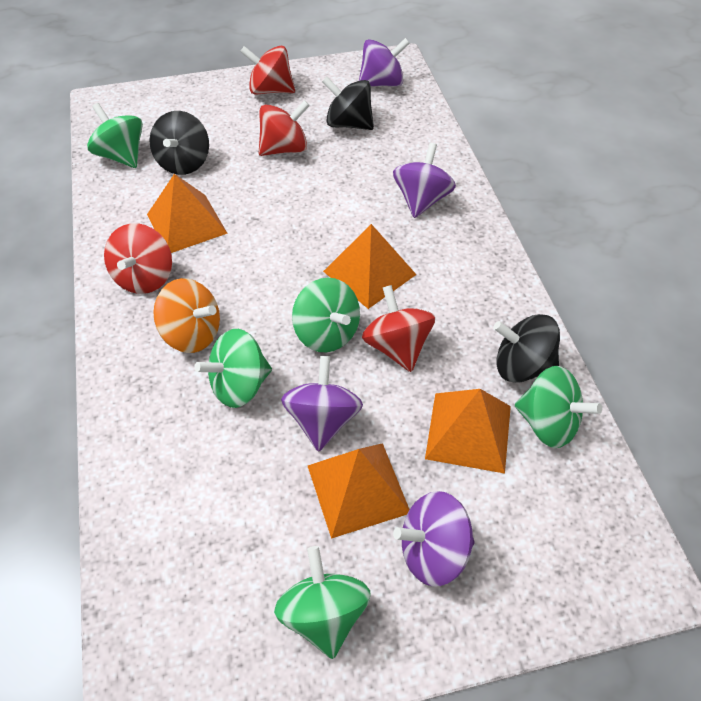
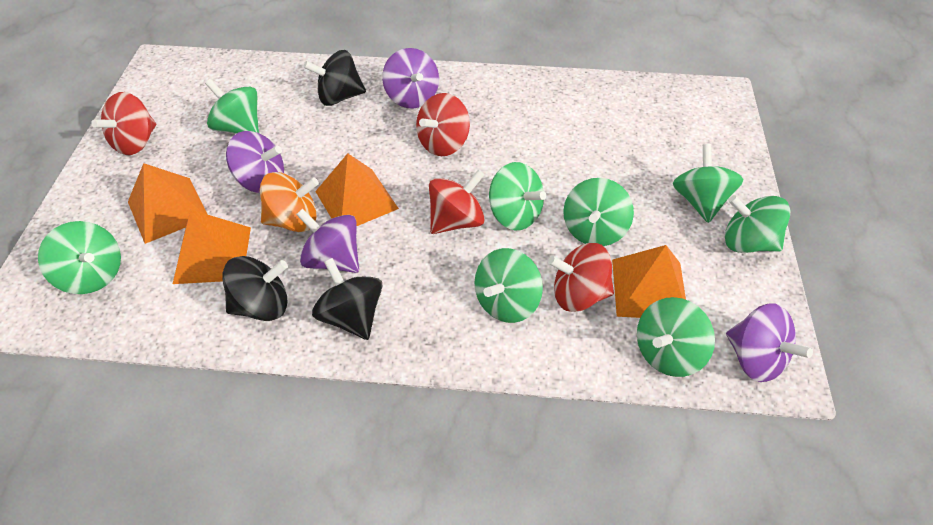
green spinning top: 5 -> 8

